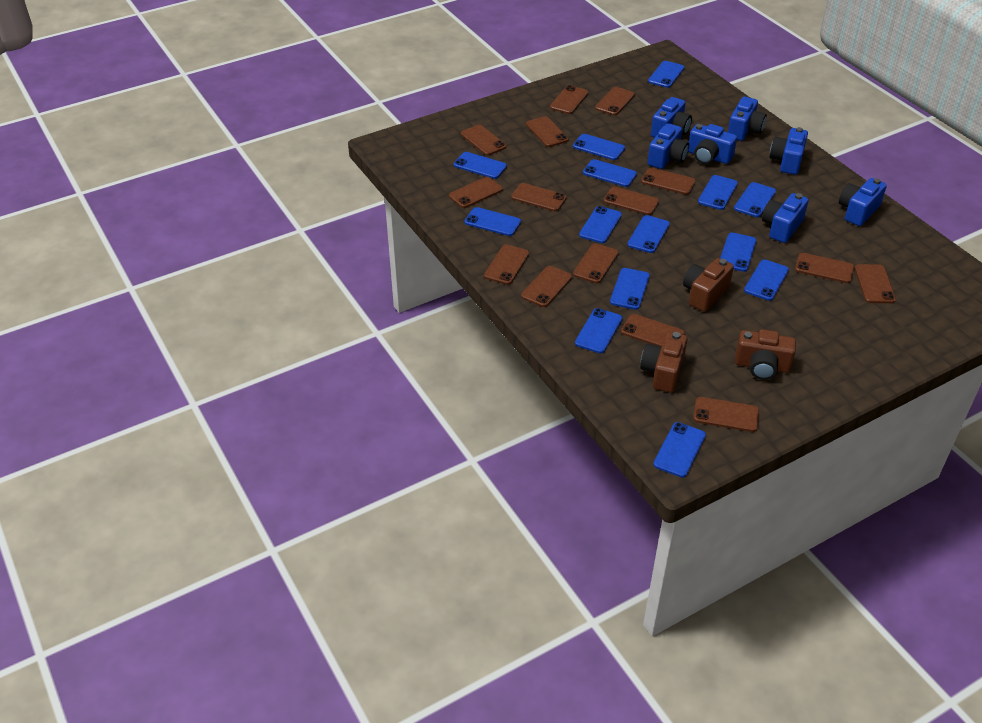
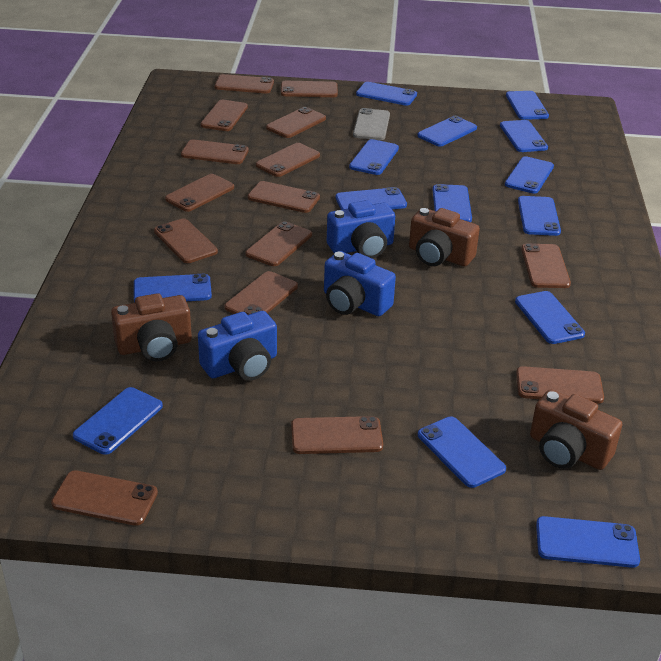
blue camera: 7 -> 3
grey phone: 0 -> 1

